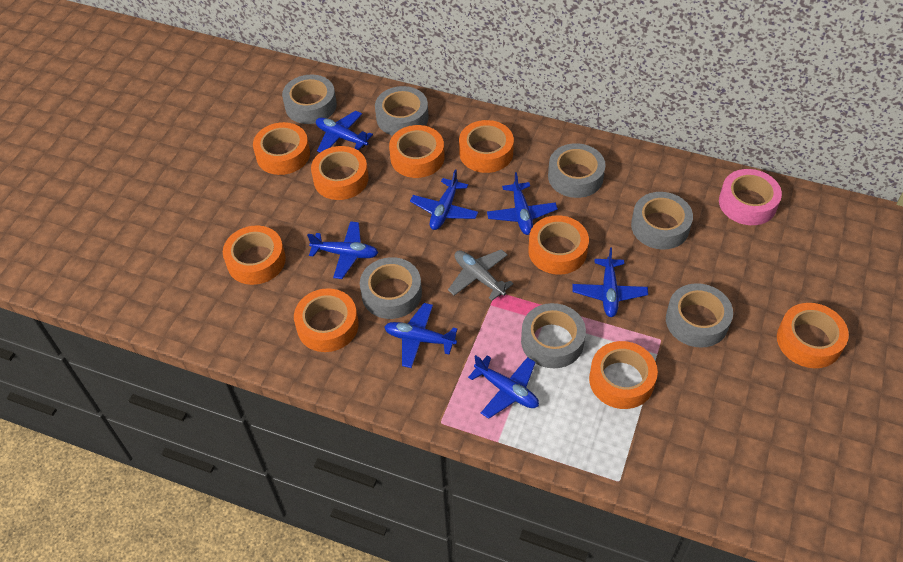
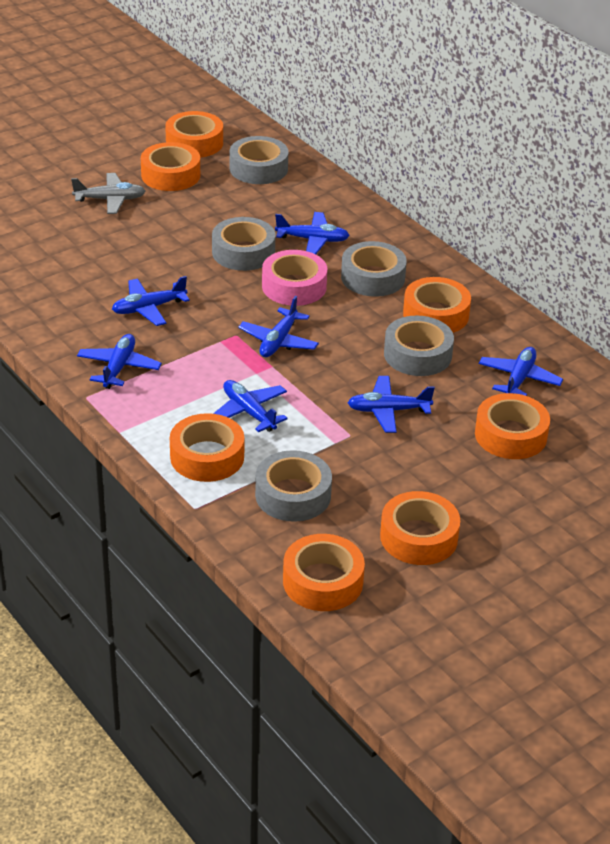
grey tape: 7 -> 5
orange tape: 9 -> 7

